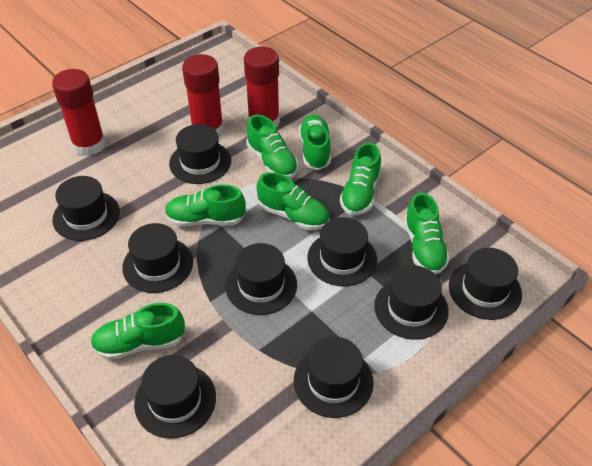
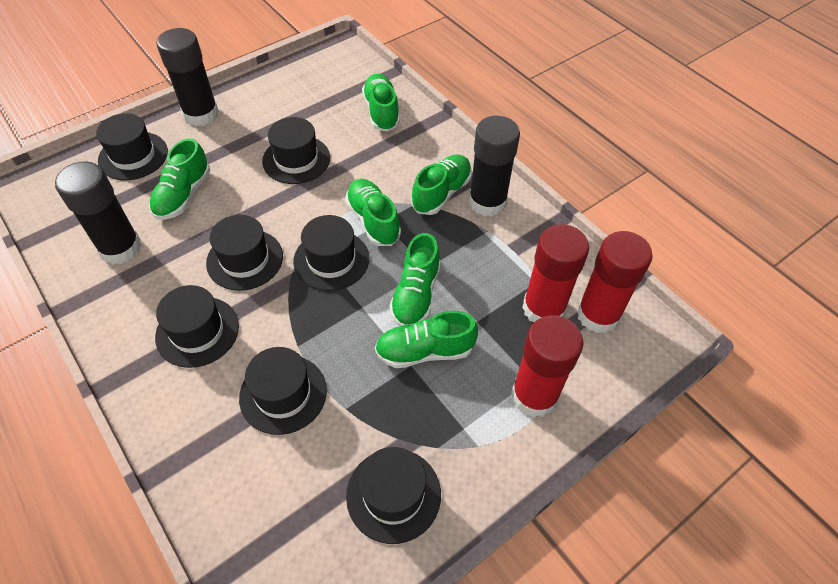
black glue stick: 0 -> 3
black hat: 9 -> 7
green shoe: 7 -> 6

